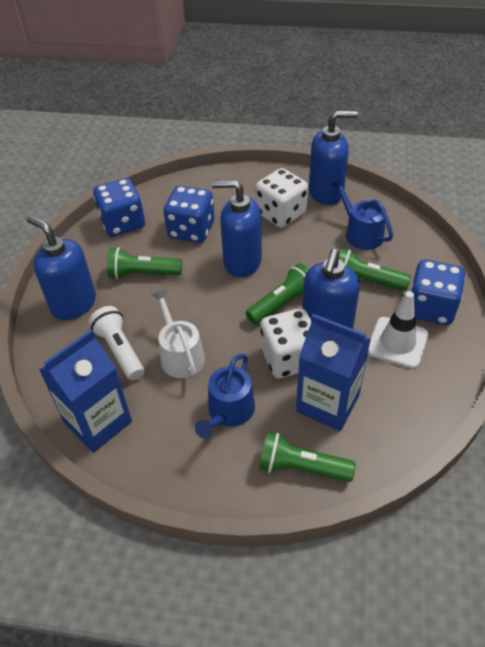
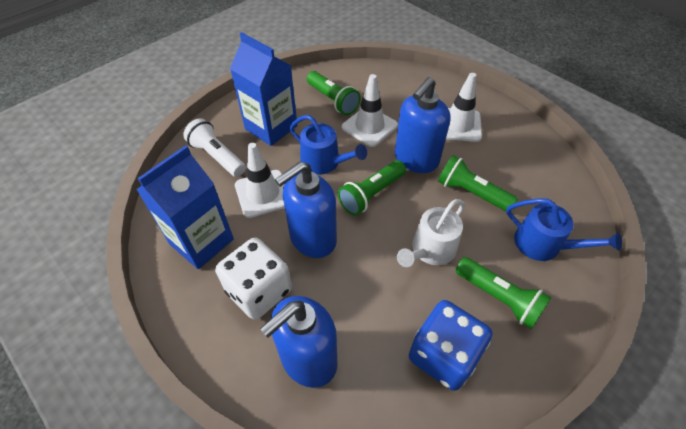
blue dice: 3 -> 1
blue soap dispenser: 4 -> 3
white dice: 2 -> 1
white traffic cone: 1 -> 3

